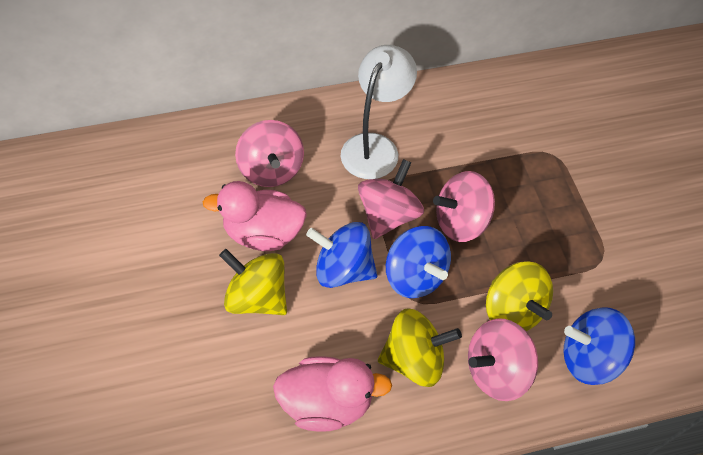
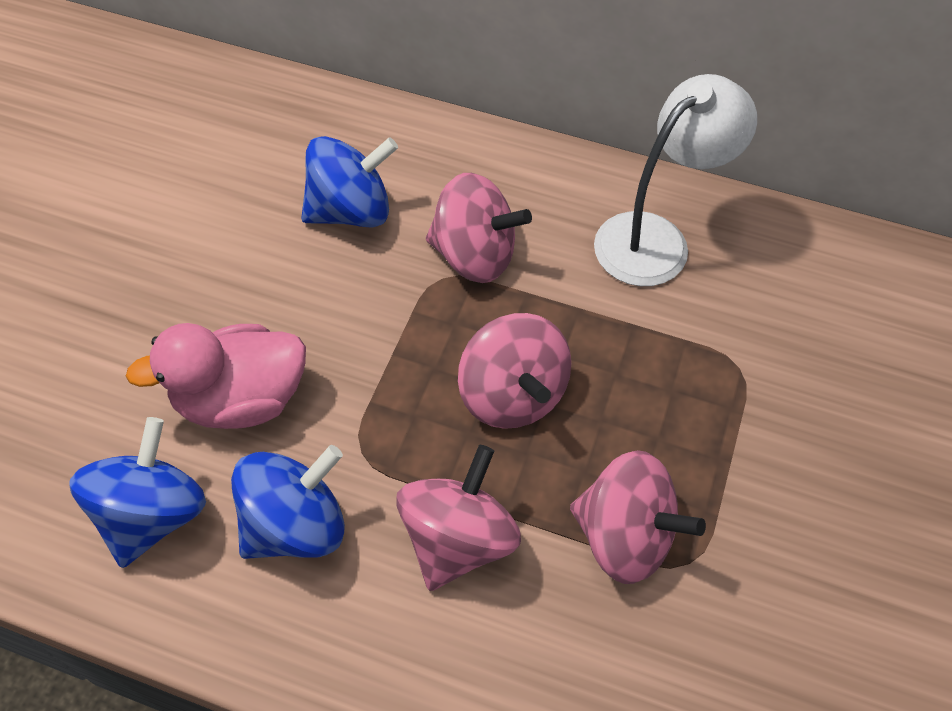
pink duck: 2 -> 1
yellow spinning top: 3 -> 0

